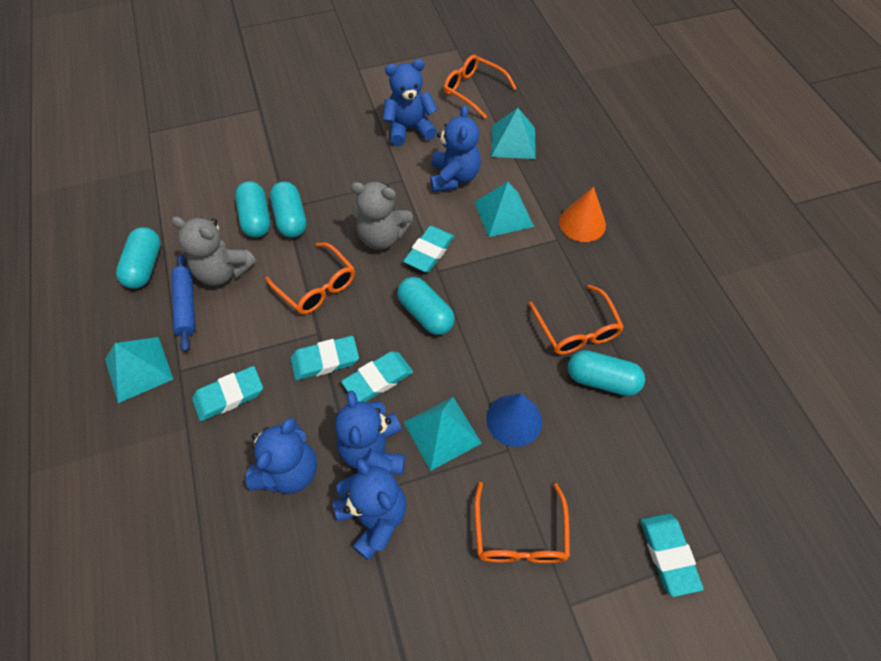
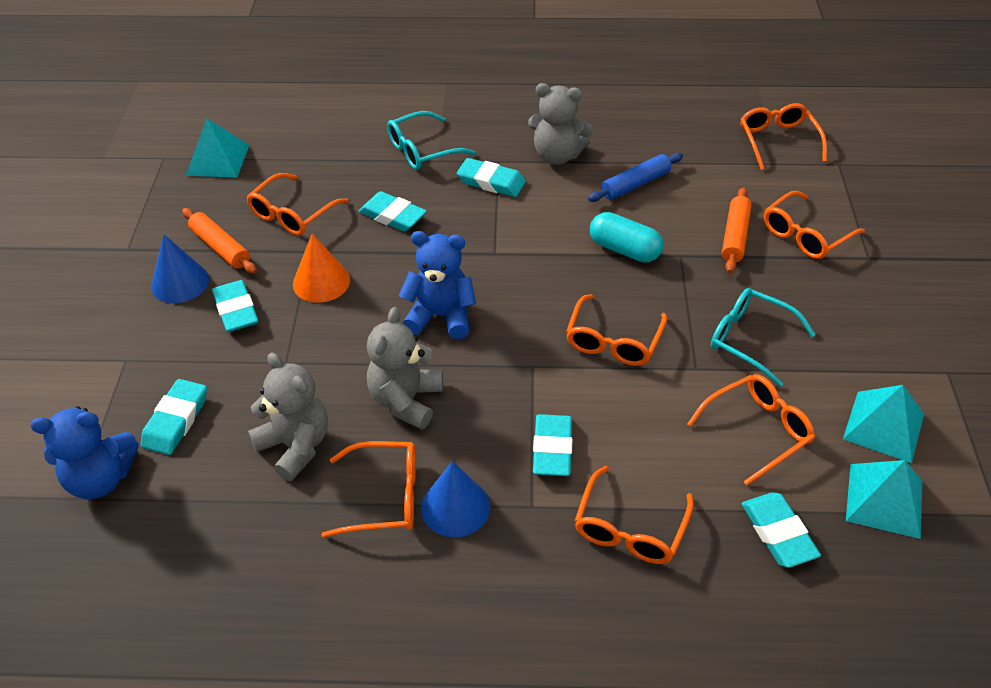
blue cone: 1 -> 2
blue teddy bear: 5 -> 2
grey teddy bear: 2 -> 3
orange glasses: 4 -> 7
orange rolling pin: 0 -> 2
turquoise capsule: 5 -> 1
turquoise eraser: 5 -> 6
turquoise glasses: 0 -> 2
turquoise pyramid: 4 -> 3

